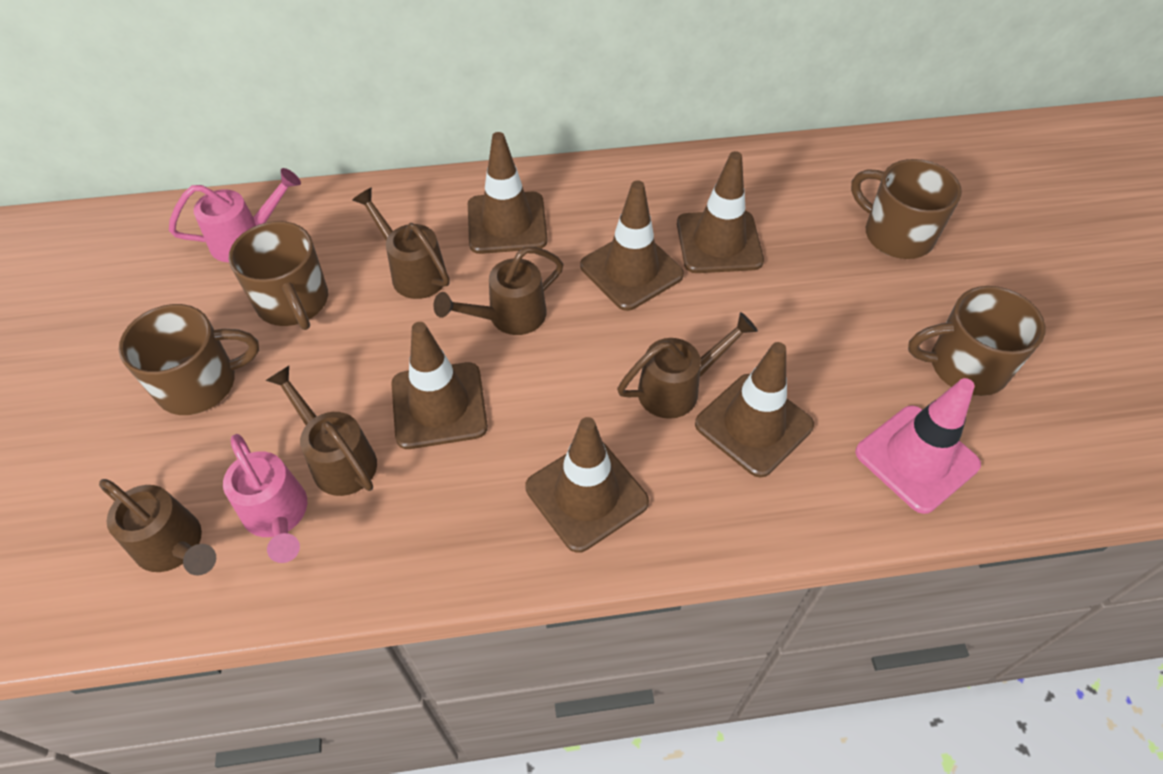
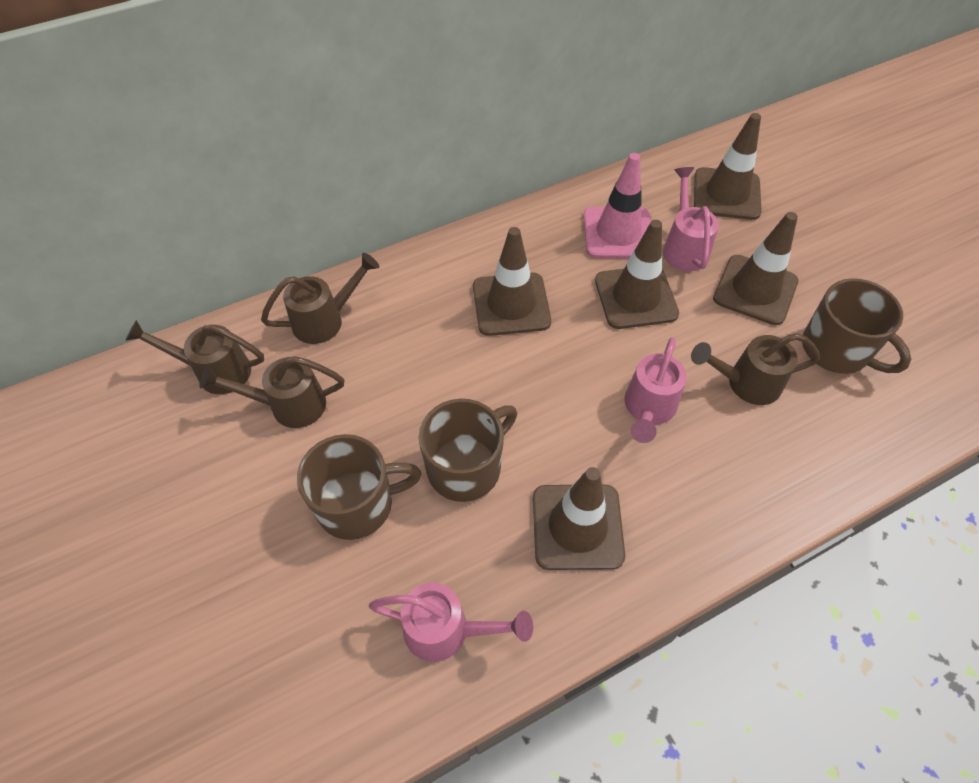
brown mug: 4 -> 3
brown traffic cone: 6 -> 5
brown watering can: 5 -> 4
pink watering can: 2 -> 3

